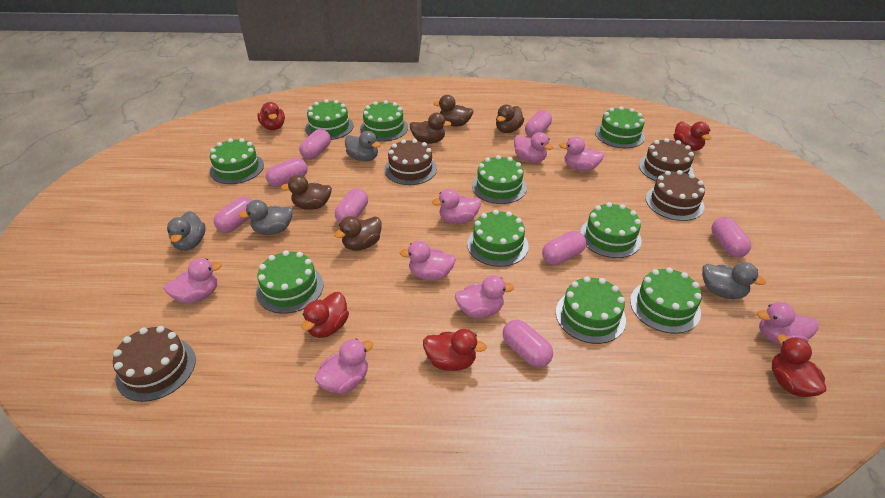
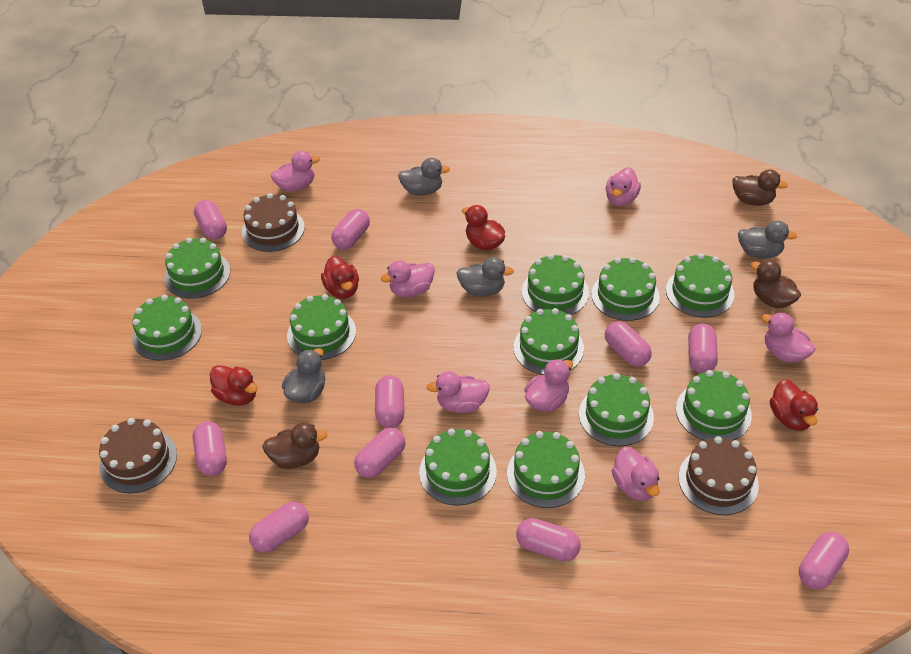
brown cake: 4 -> 3
brown duck: 5 -> 3
green cake: 10 -> 11
pink capsule: 8 -> 10
pink duck: 8 -> 7
red duck: 5 -> 4

